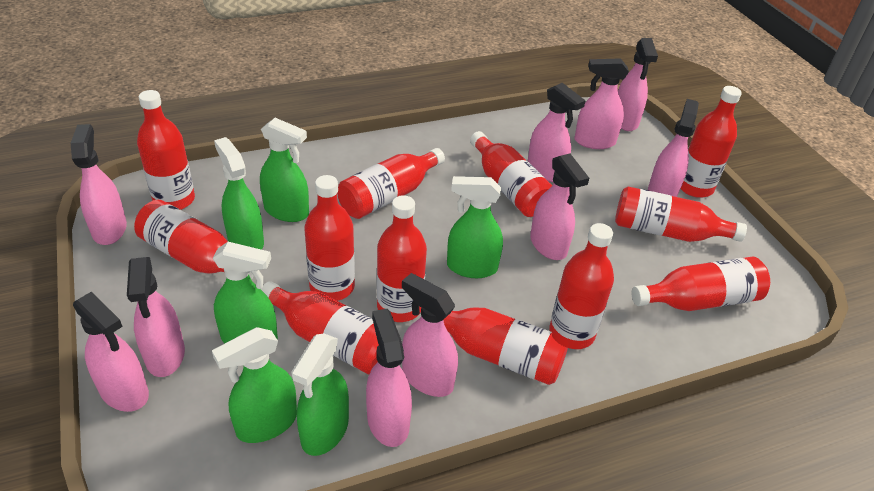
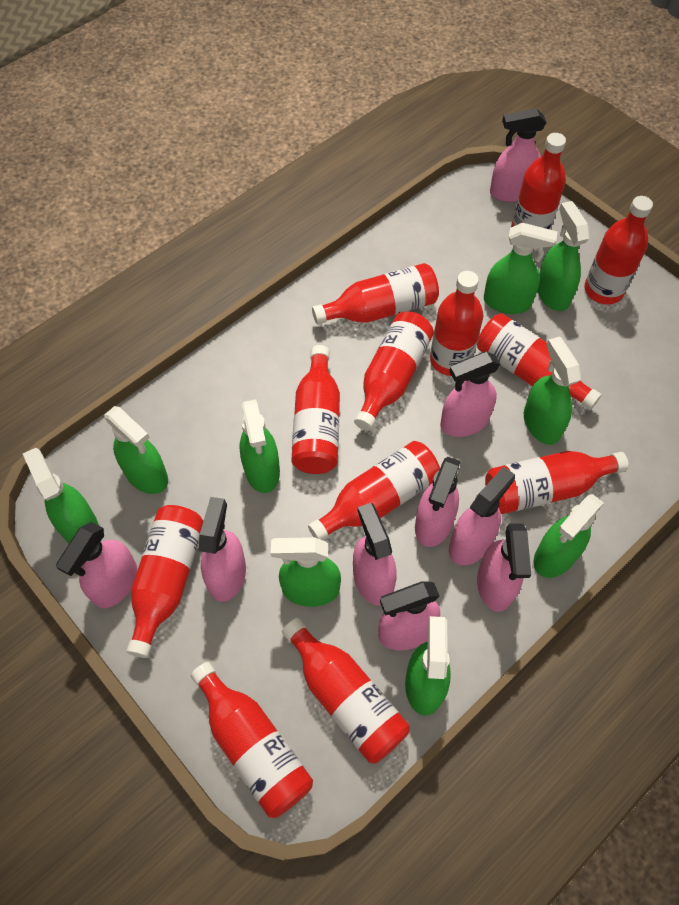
green spray bottle: 6 -> 9
pink spray bottle: 10 -> 9

